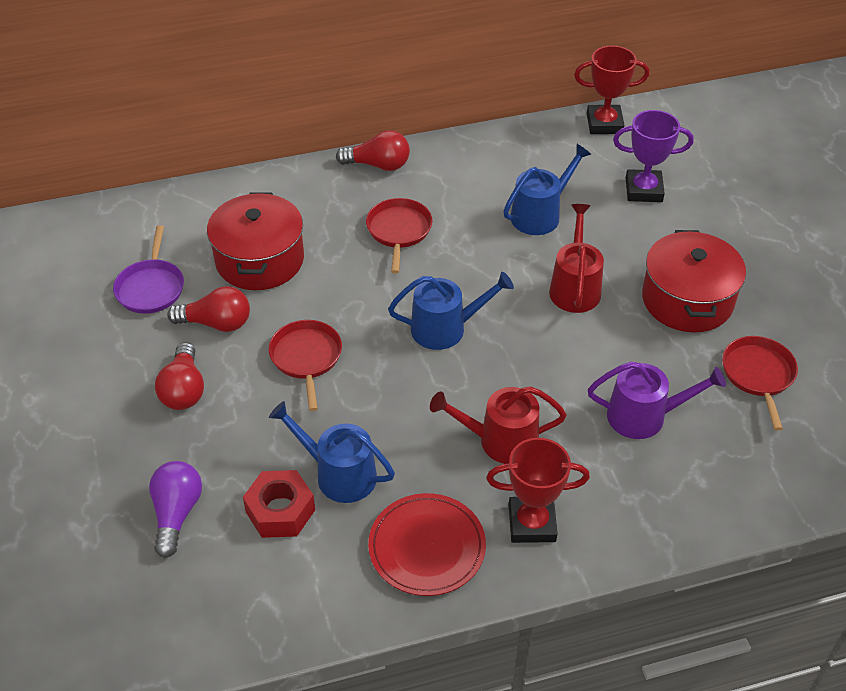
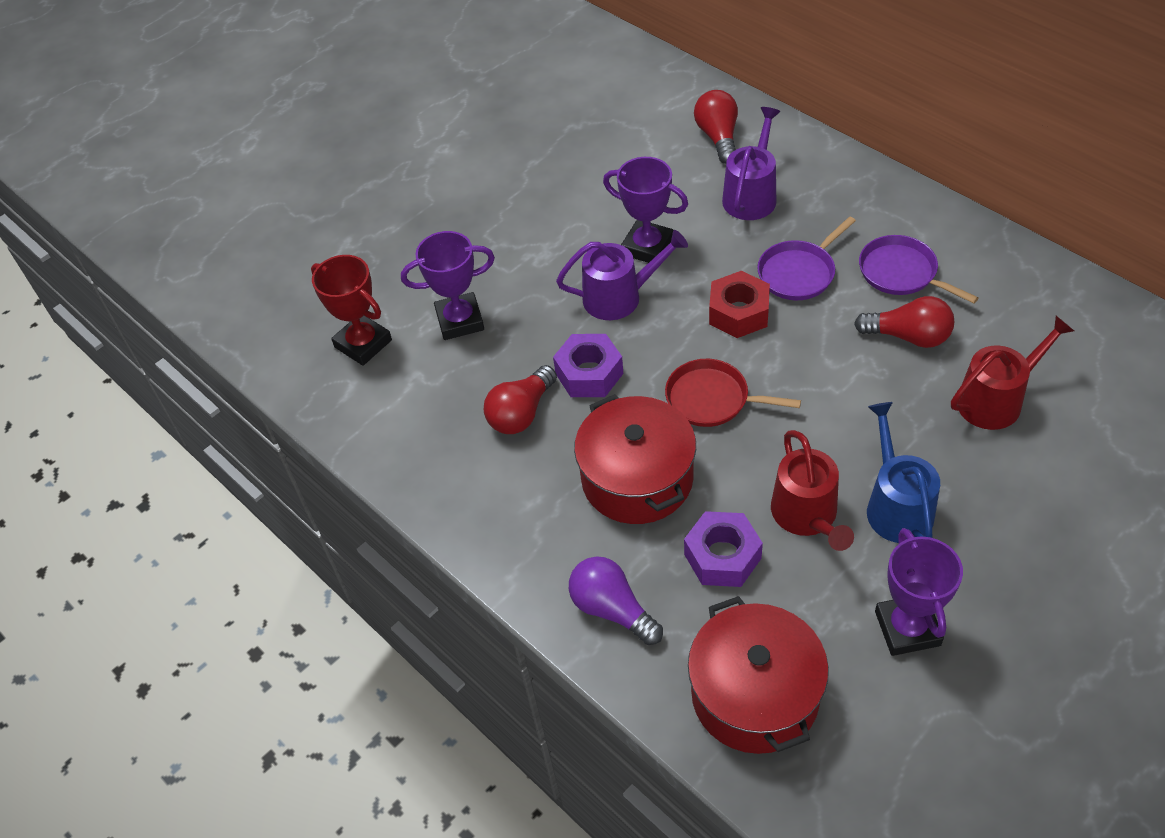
blue watering can: 3 -> 1
purple nut: 0 -> 2
purple pan: 1 -> 2
purple trophy: 1 -> 3
purple watering can: 1 -> 2
red pan: 3 -> 1
red plate: 1 -> 0
red trophy: 2 -> 1

